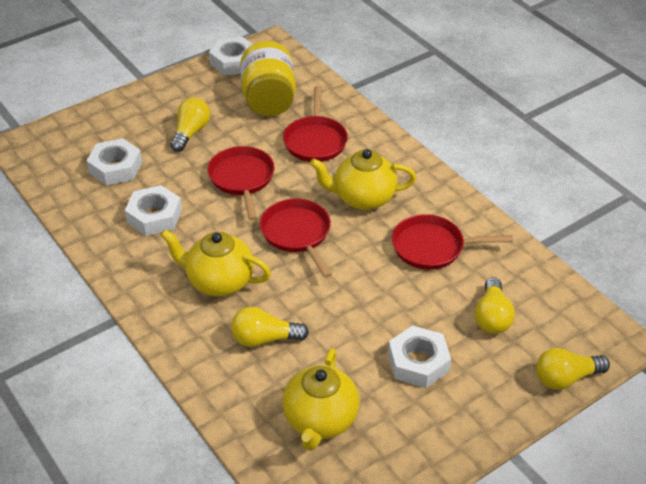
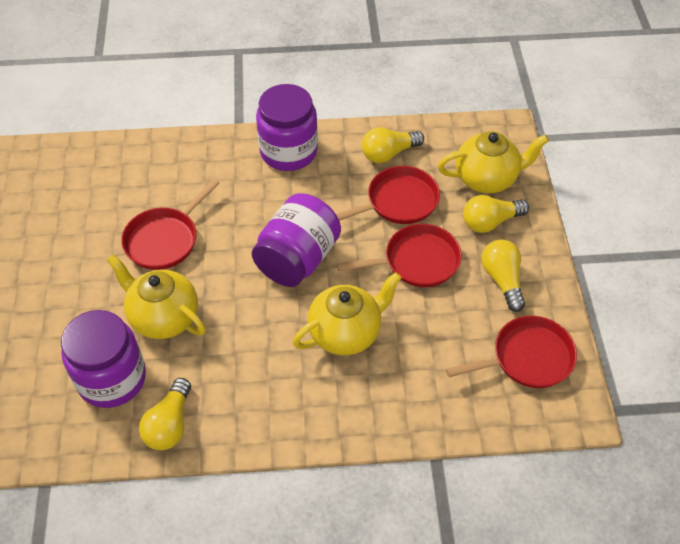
purple jar: 0 -> 3
white nut: 4 -> 0
yellow jar: 1 -> 0

